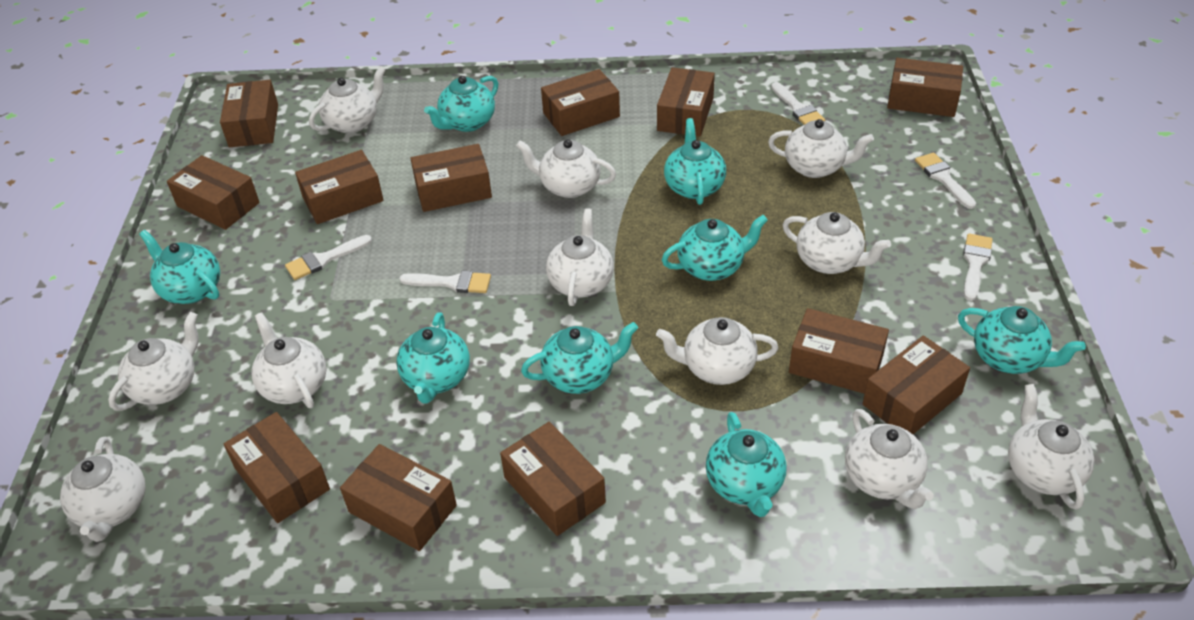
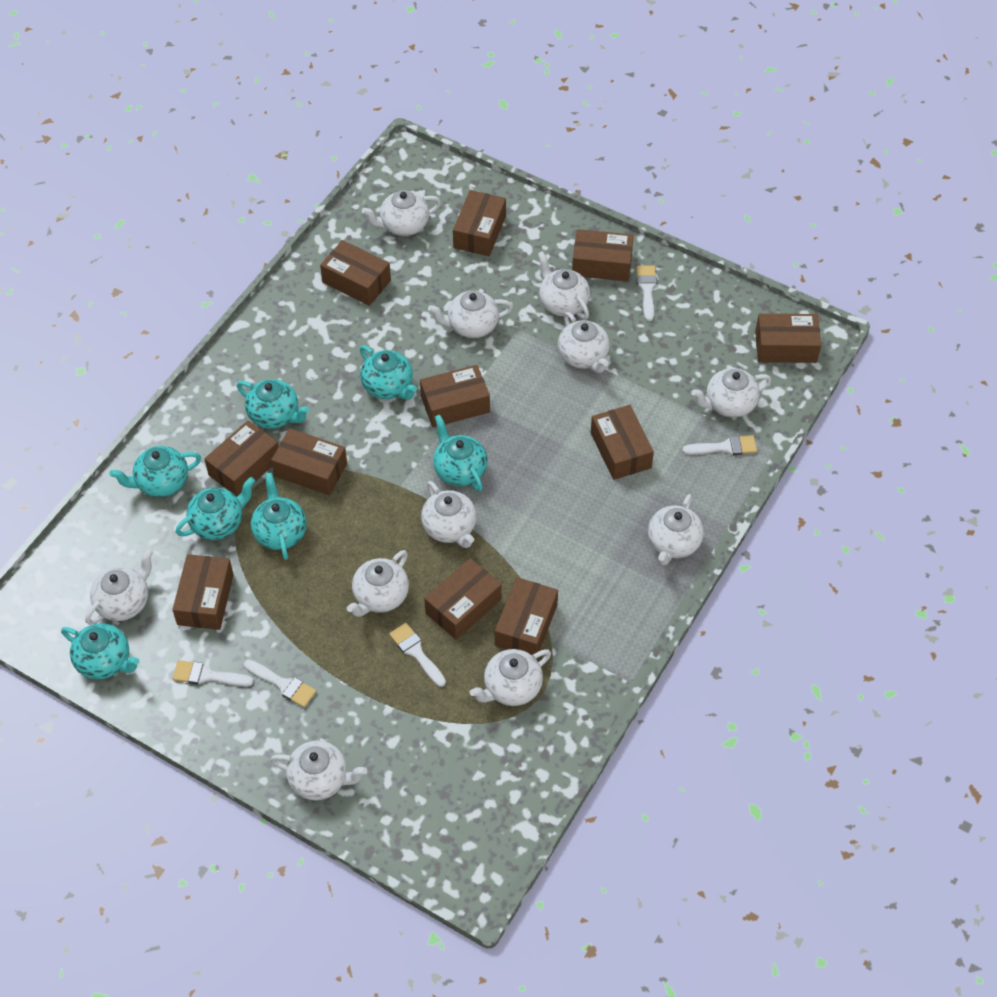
brown box: 12 -> 11
turquoise teapot: 8 -> 7

